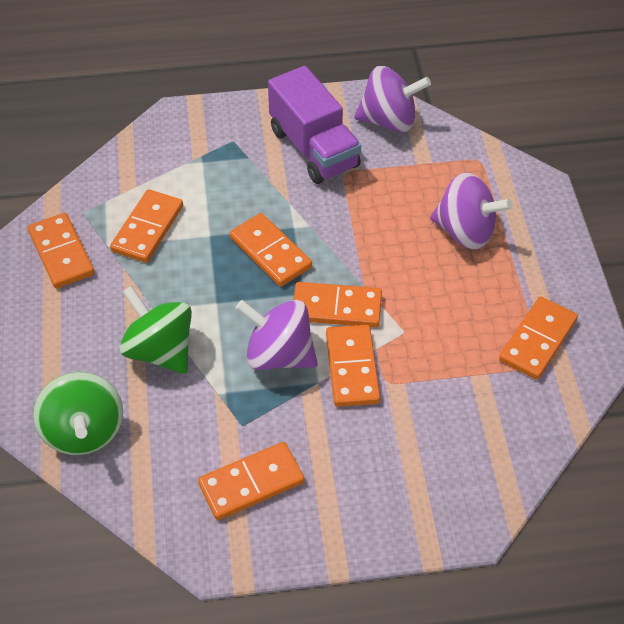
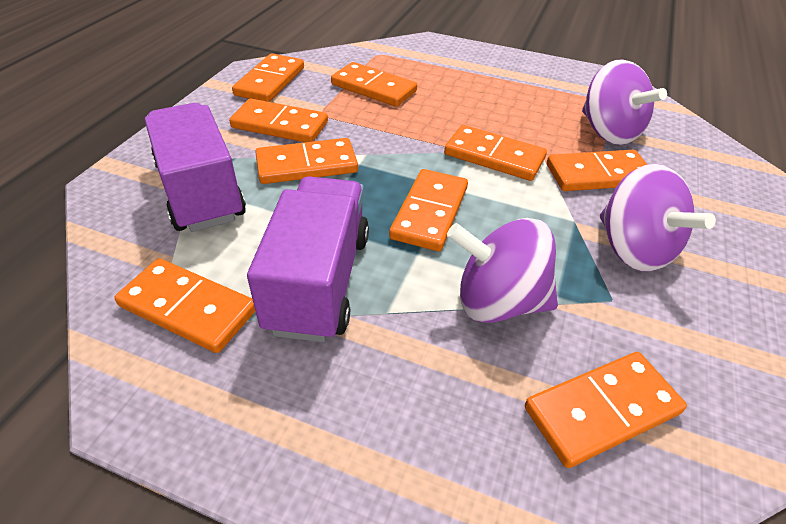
green spinning top: 2 -> 0
orange domino: 7 -> 9
purple truck: 1 -> 2

